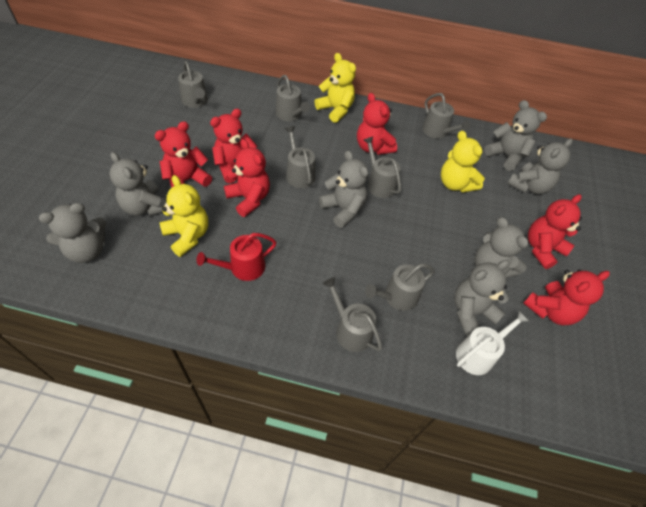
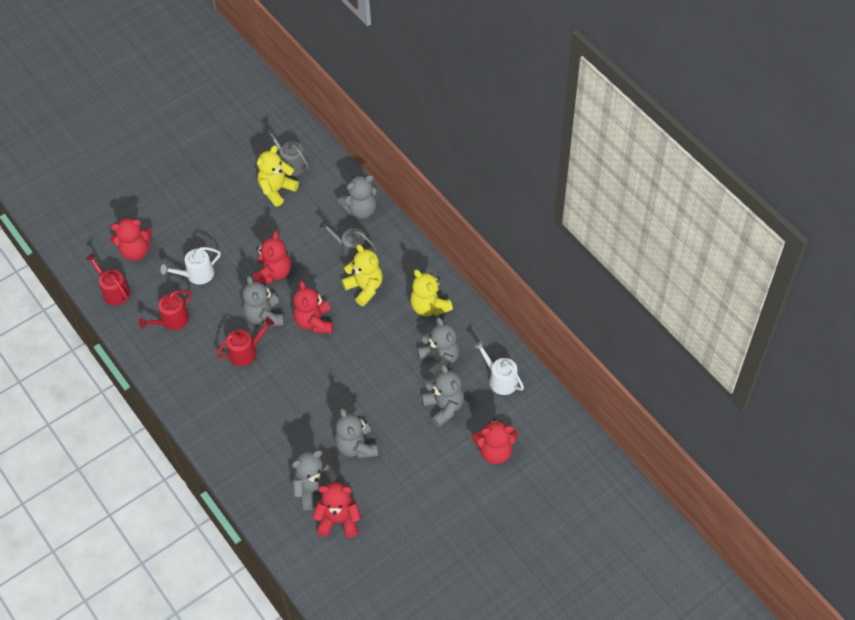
grey teddy bear: 7 -> 6
grey watering can: 7 -> 2
red teddy bear: 6 -> 5
red watering can: 1 -> 3
white watering can: 1 -> 2

